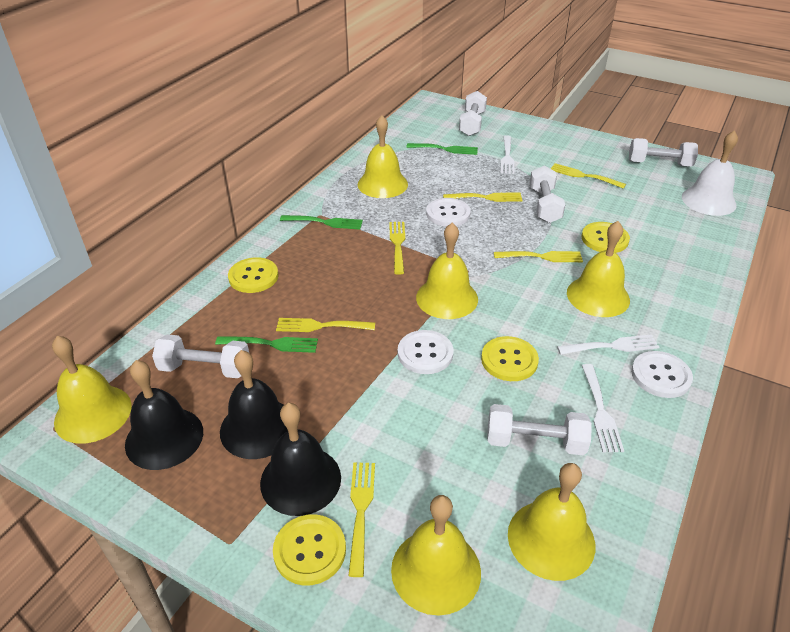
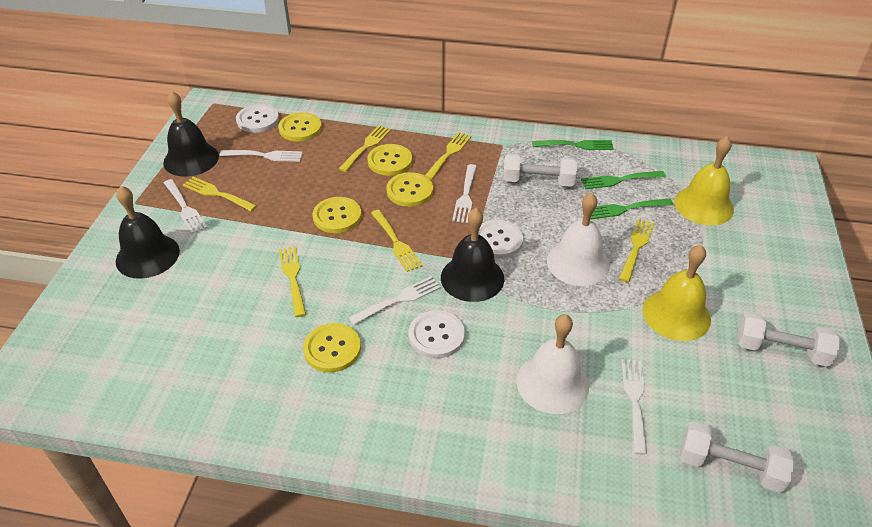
white bell: 1 -> 2
white dumbbell: 5 -> 3
white fork: 3 -> 5
yellow bell: 6 -> 2
yellow button: 4 -> 5

